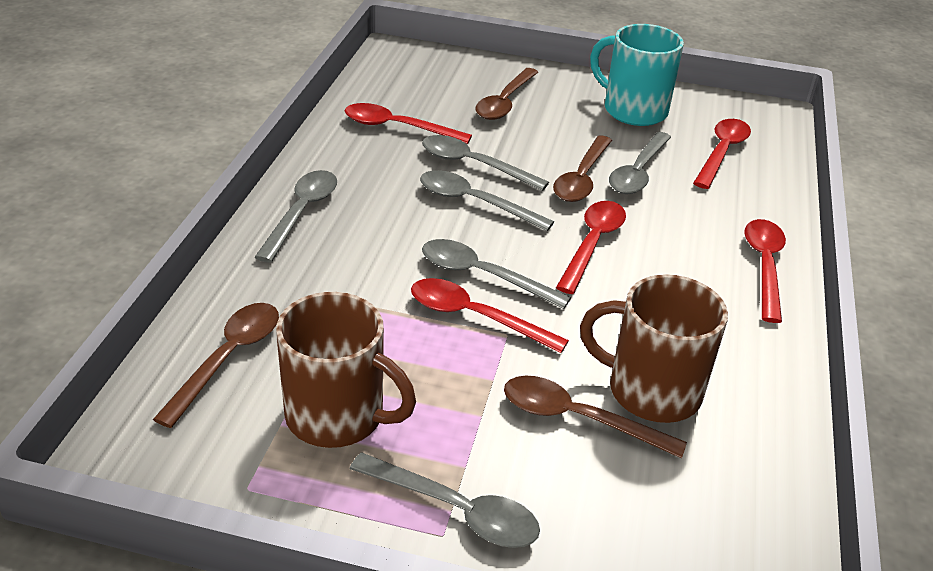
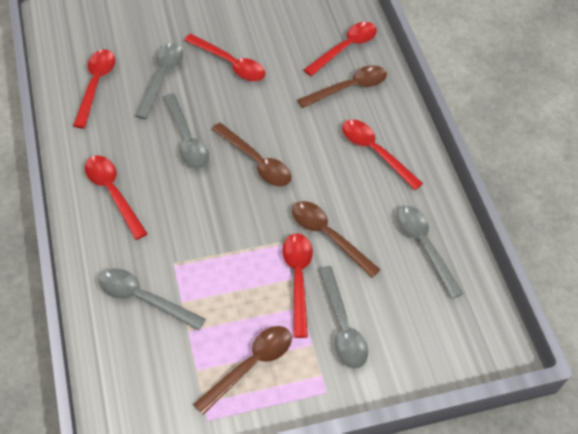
brown mug: 2 -> 0
grey spoon: 6 -> 5
red spoon: 5 -> 6
turquoise mug: 1 -> 0

